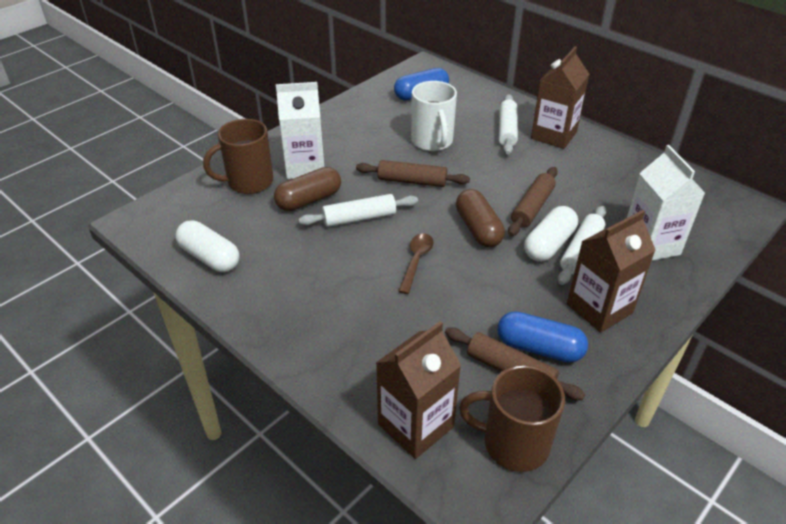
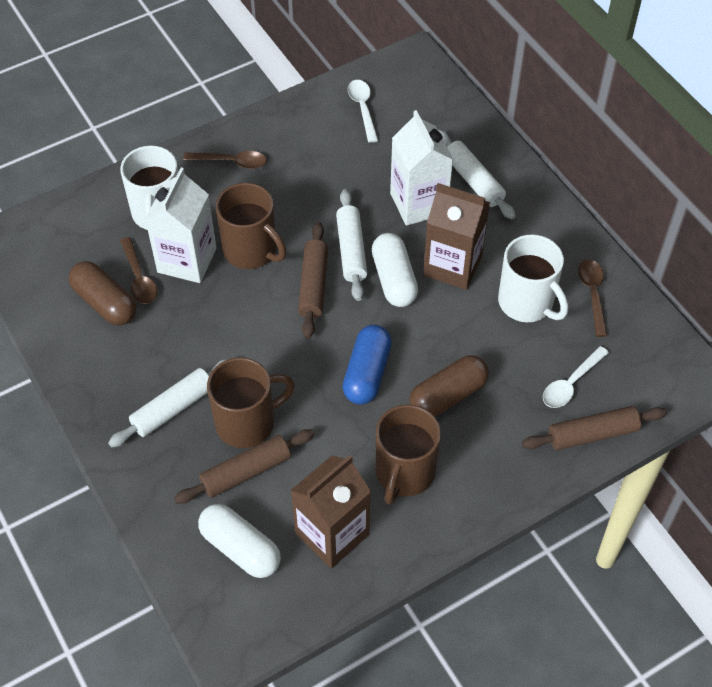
blue capsule: 2 -> 1
brown carton: 3 -> 2
brown mug: 2 -> 3
brown spoon: 1 -> 3
white mug: 1 -> 2
white spoon: 0 -> 2

